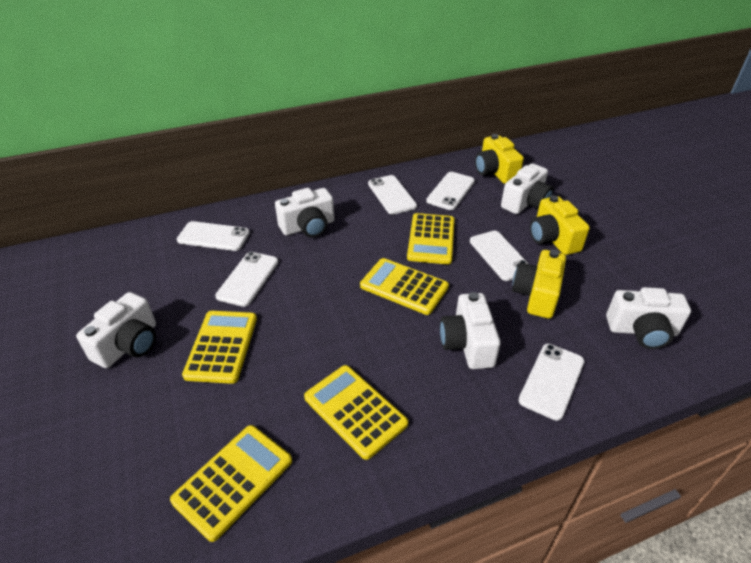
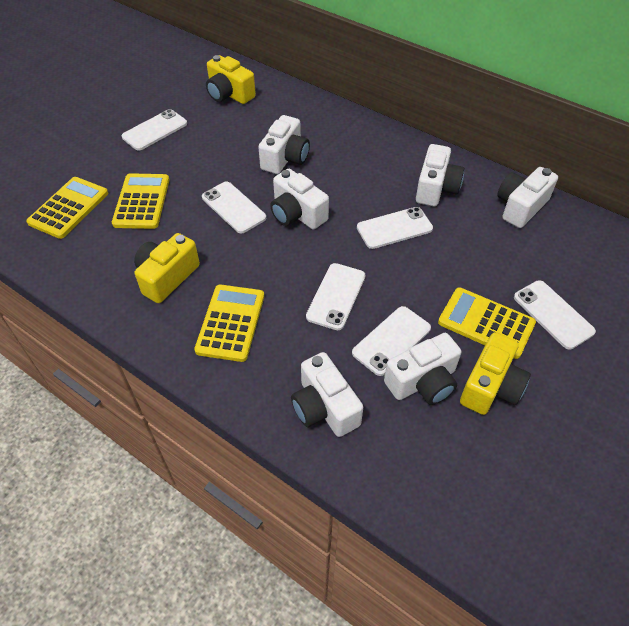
white camera: 5 -> 6
yellow calculator: 5 -> 4

